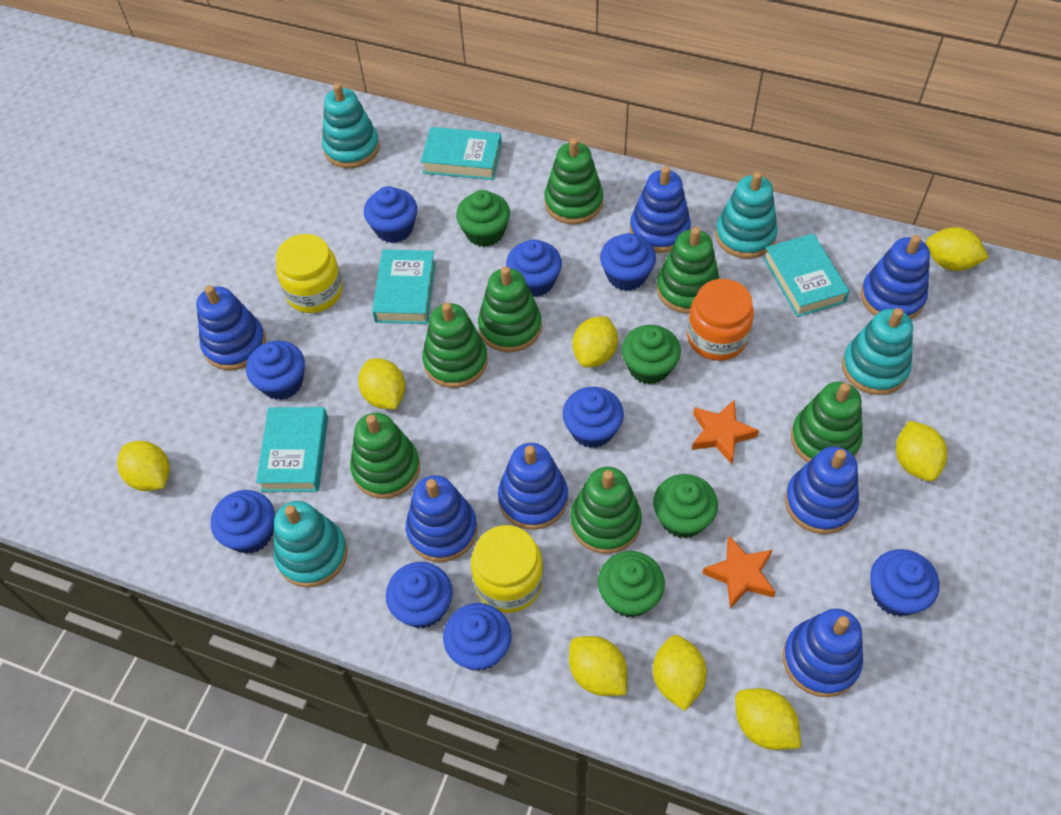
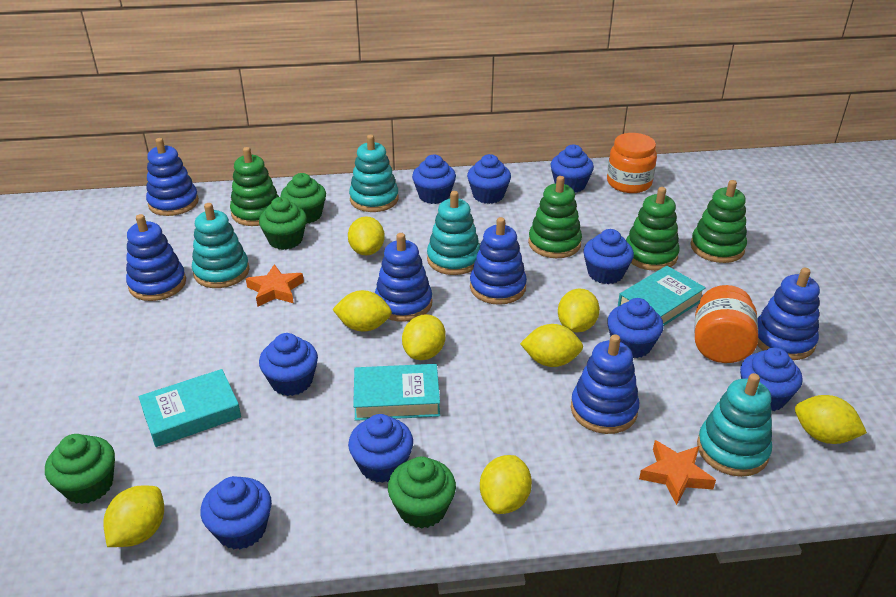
blue stacking toy: 7 -> 6
green stacking toy: 7 -> 4
orange jar: 1 -> 2
turquoise book: 4 -> 3
yellow jar: 2 -> 0

